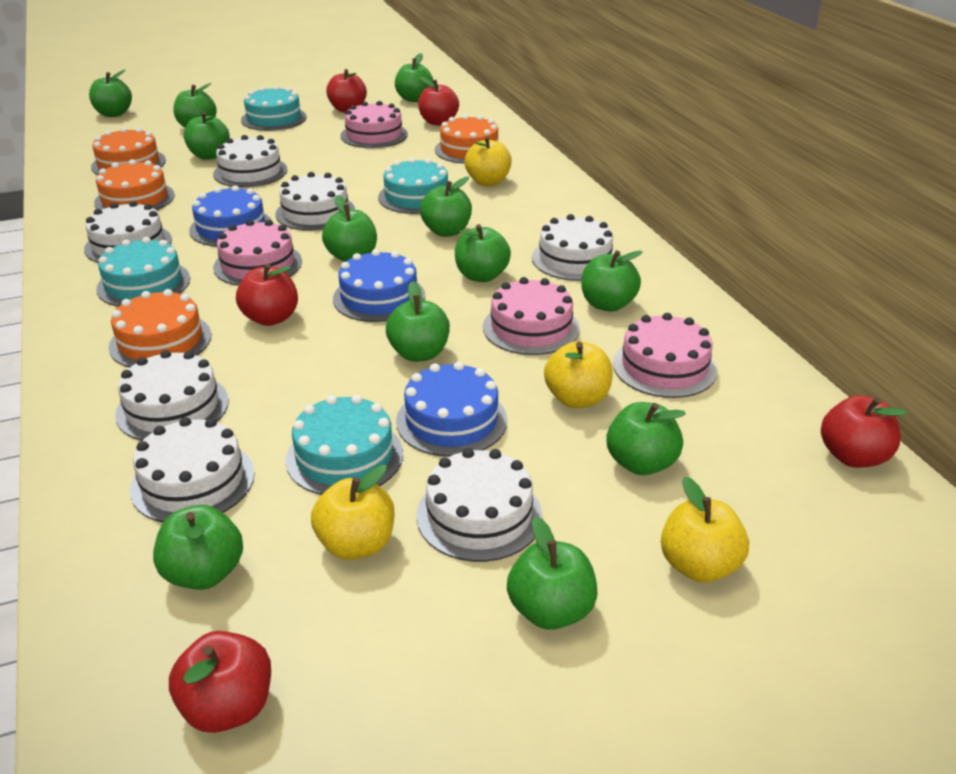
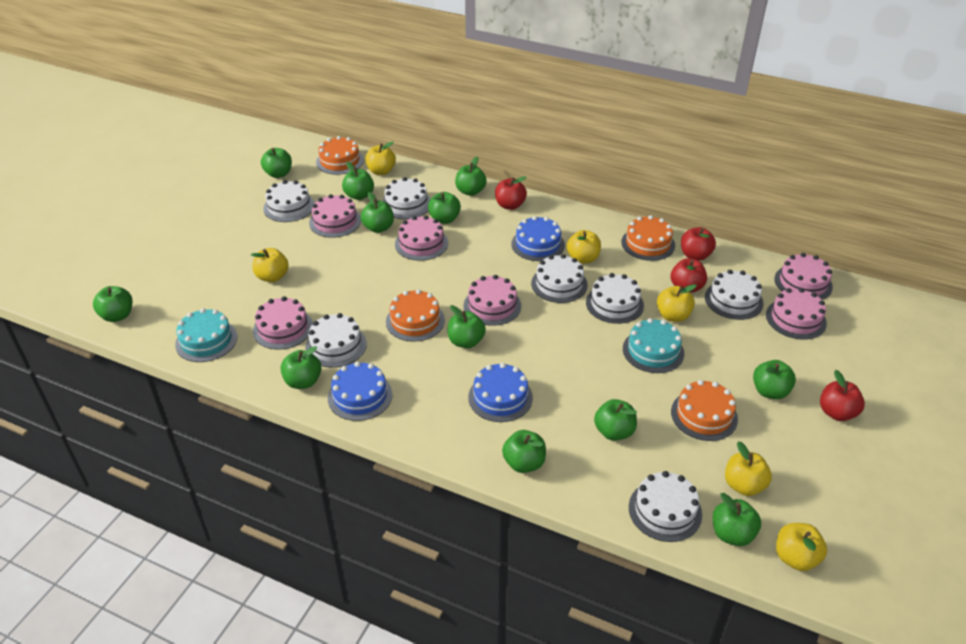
pink cake: 4 -> 6
red apple: 5 -> 4
turquoise cake: 4 -> 2
yellow apple: 4 -> 6

